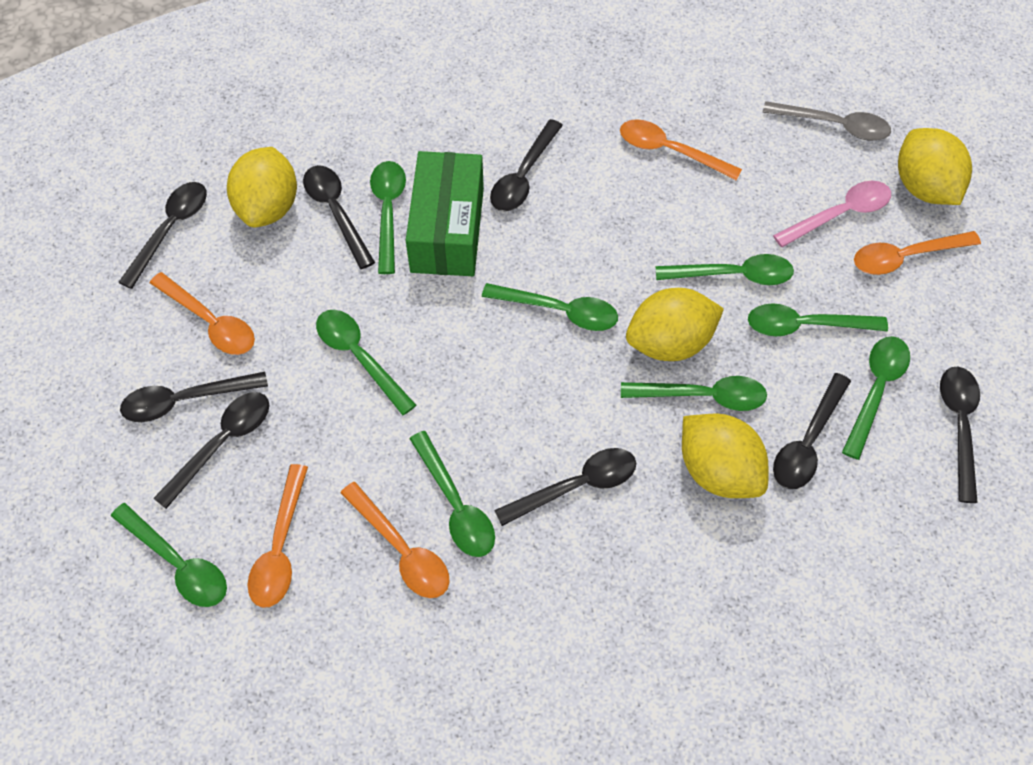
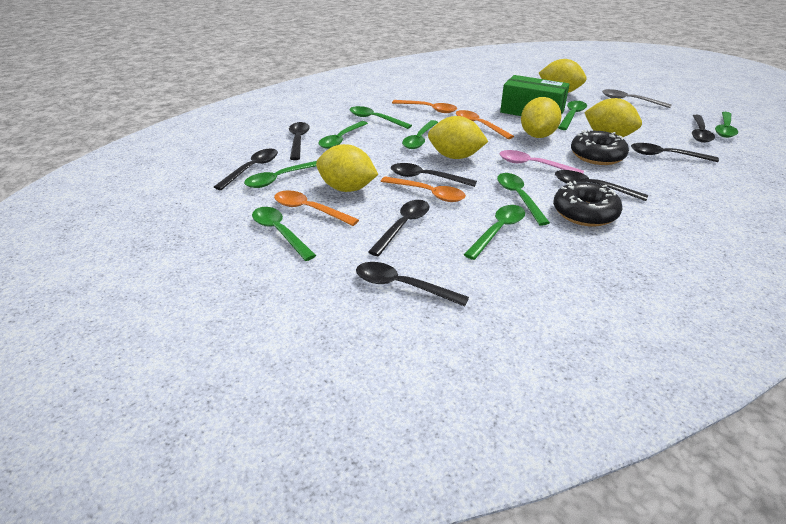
black donut: 0 -> 2
orange spoon: 5 -> 4
yellow lemon: 4 -> 5

